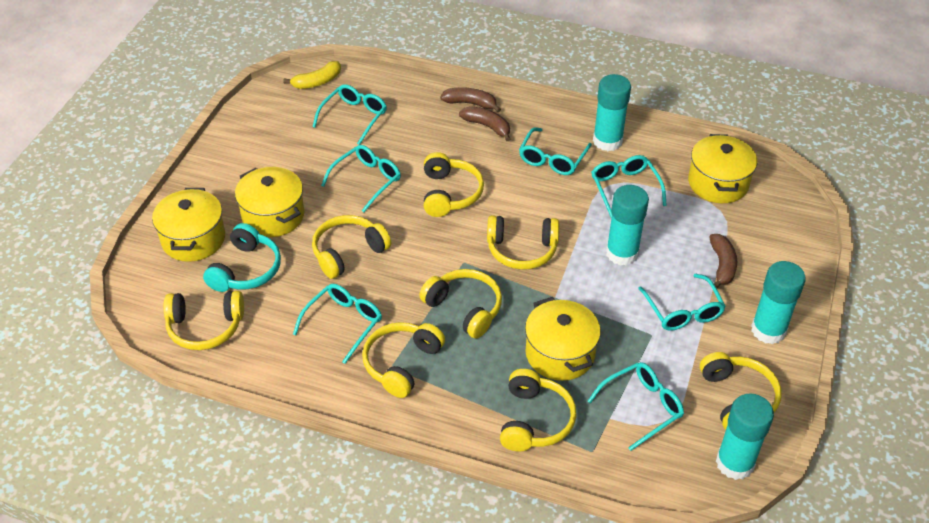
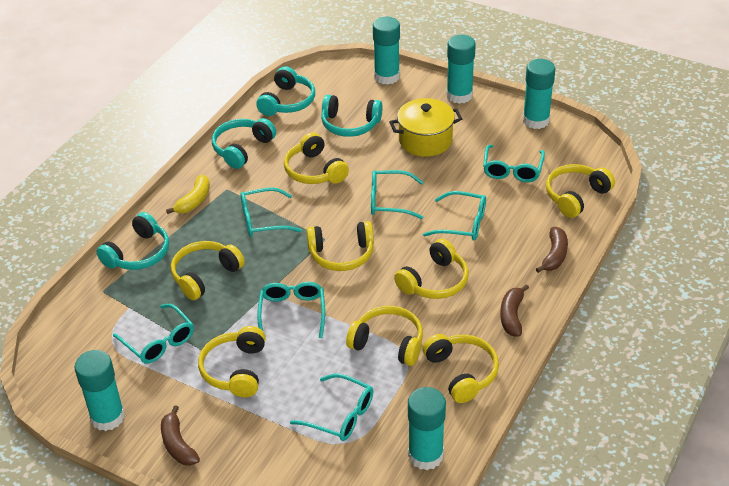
turquoise glue stick: 4 -> 5
turquoise headphones: 1 -> 4
yellow pot: 4 -> 1

